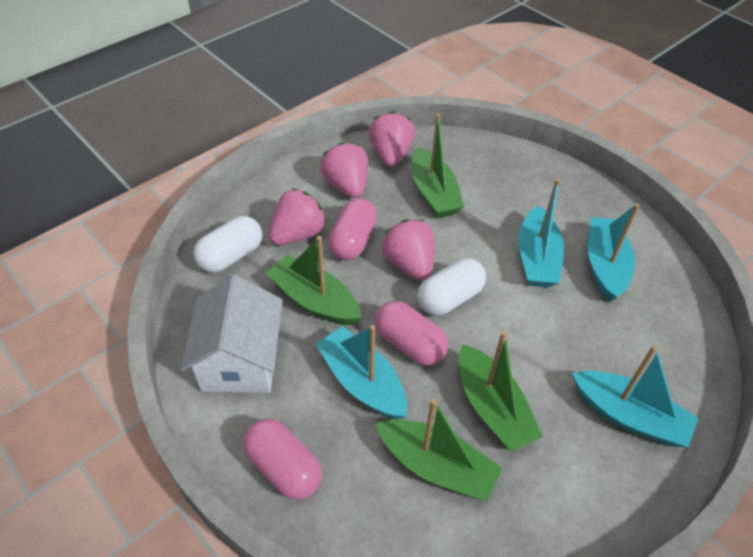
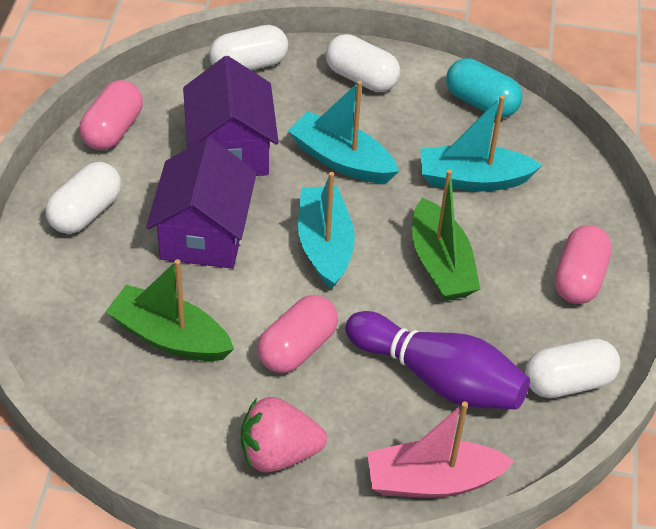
green boat: 4 -> 2
pink boat: 0 -> 1
pink strawberry: 4 -> 1
purple bowling pin: 0 -> 1
purple house: 0 -> 2
turquoise boat: 4 -> 3
turquoise capsule: 0 -> 1
white capsule: 2 -> 4
white house: 1 -> 0

